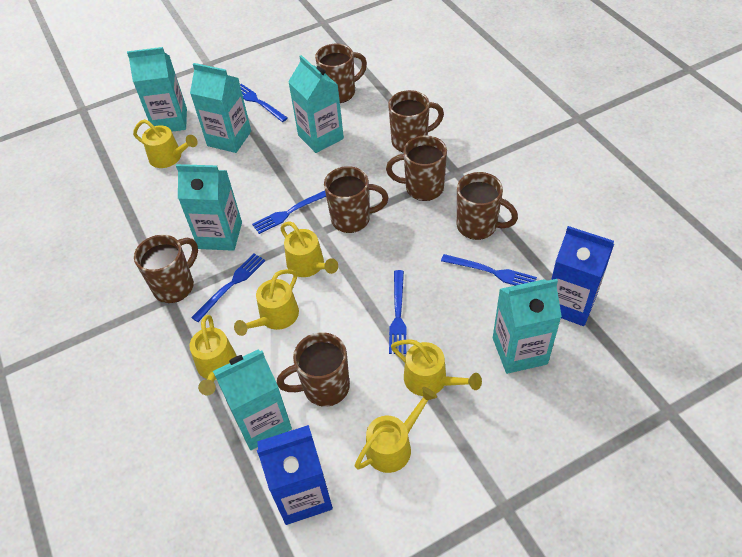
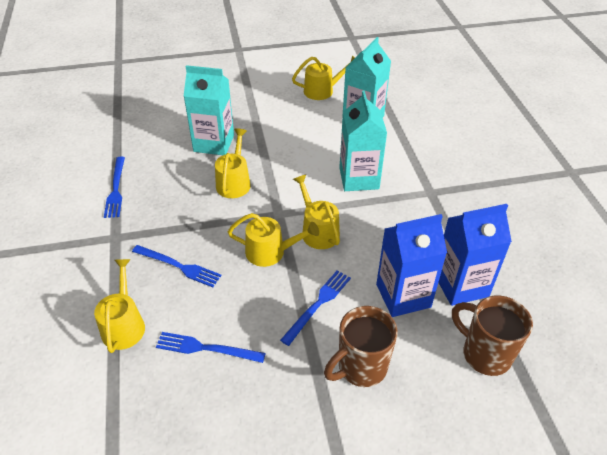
blue fork: 5 -> 4
brown mug: 7 -> 2
turquoise carton: 6 -> 3
yellow watering can: 6 -> 5

